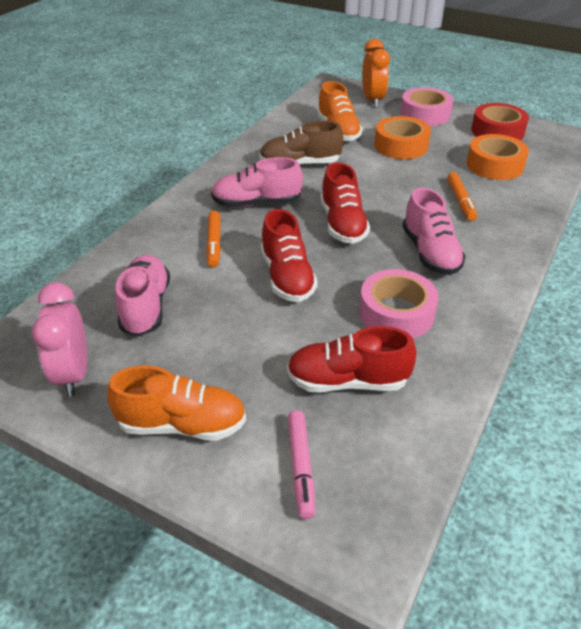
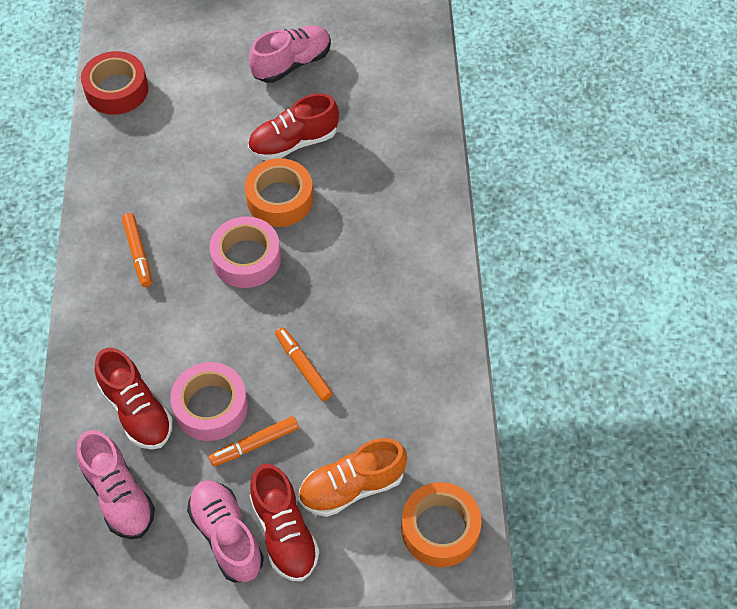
brown shoe: 1 -> 0
orange clock: 1 -> 0
orange marker: 2 -> 3
orange shoe: 2 -> 1
pink clock: 1 -> 0
pink marker: 1 -> 0

